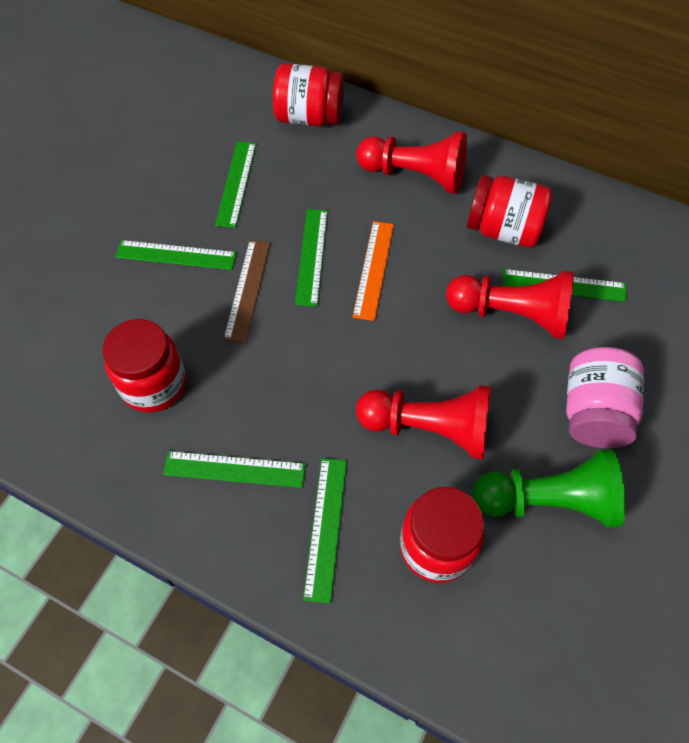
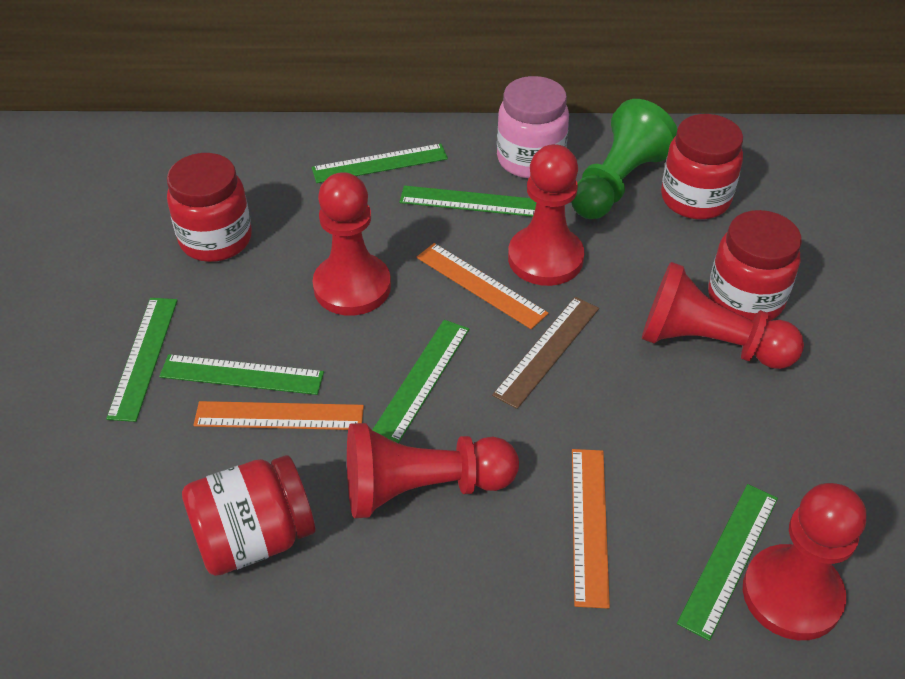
orange ruler: 1 -> 3
red pawn: 3 -> 5

